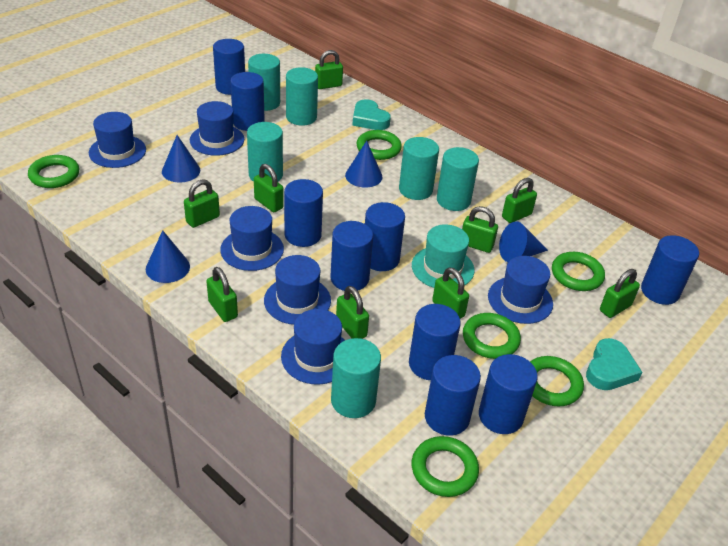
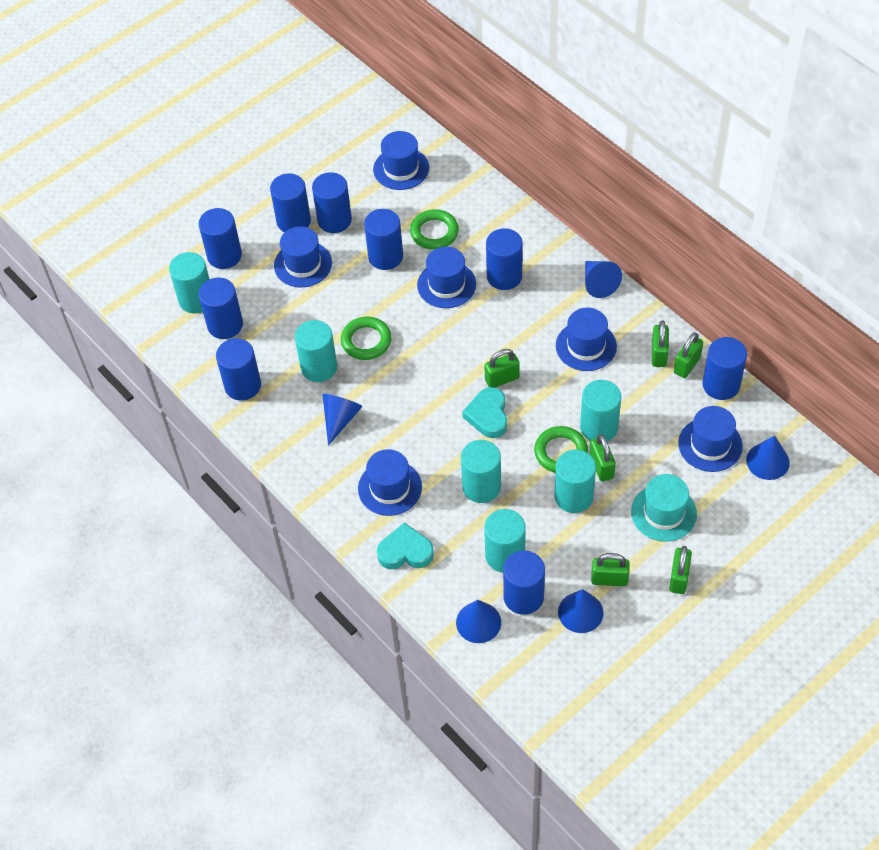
blue cone: 4 -> 5
green padlock: 9 -> 6
green ring: 6 -> 3

